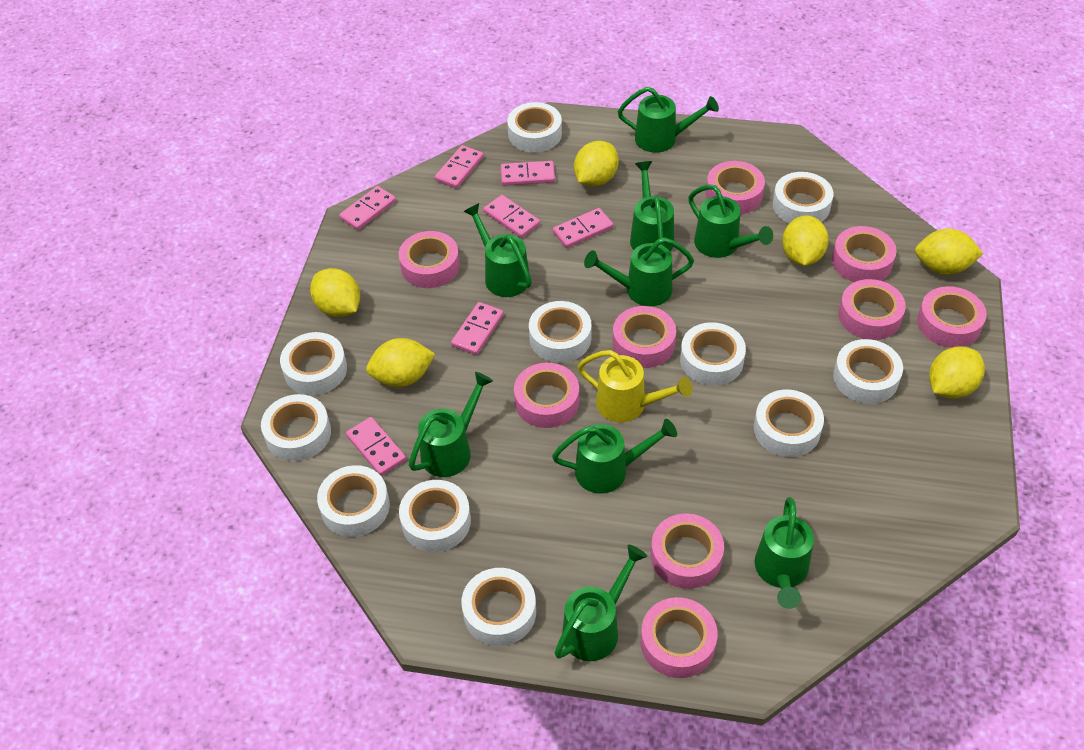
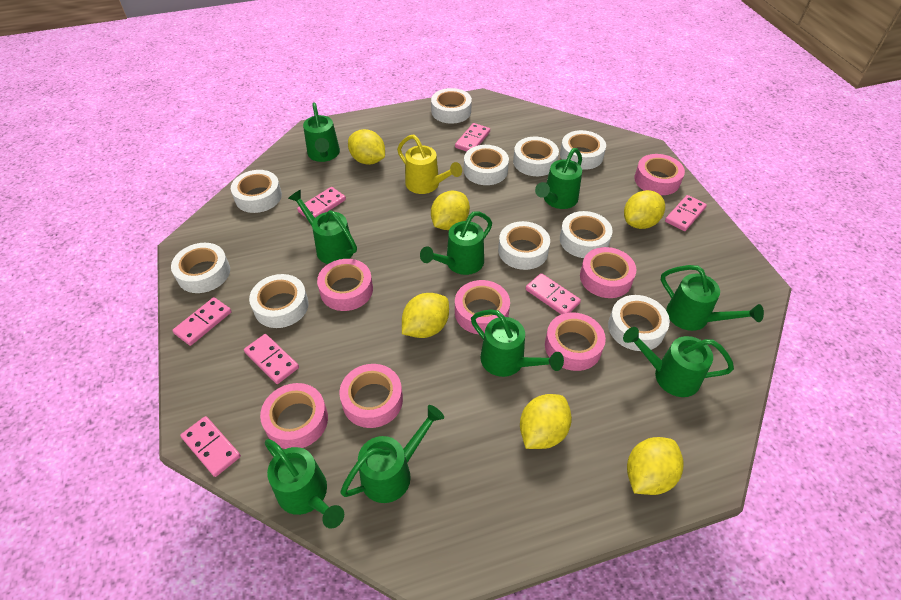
pink tape: 9 -> 7
white tape: 11 -> 10

